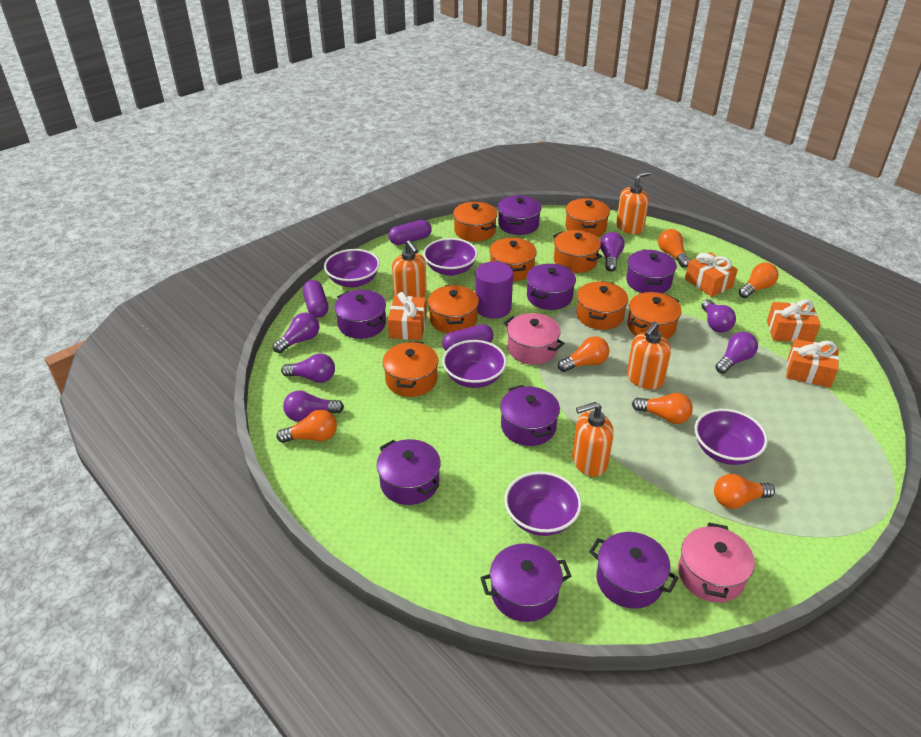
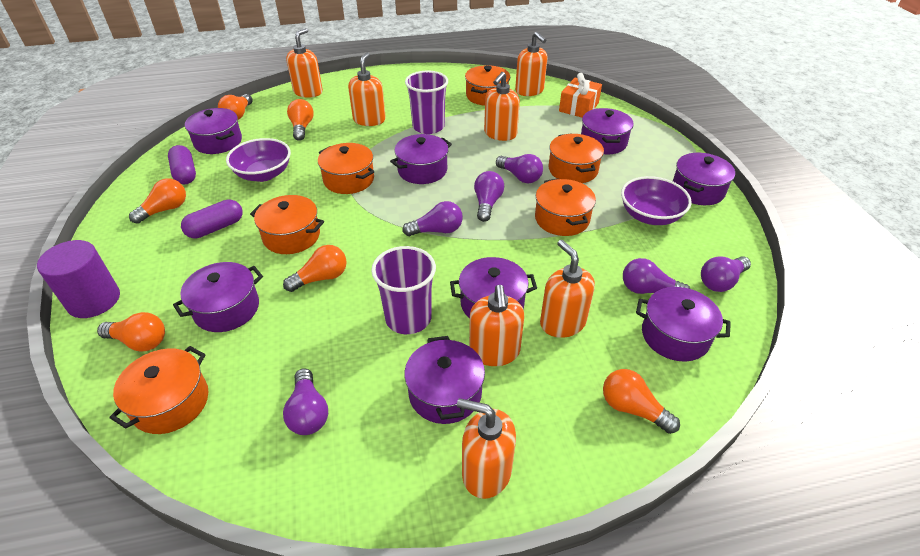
orange gift: 4 -> 1
orange pot: 8 -> 6
orange soap dispenser: 4 -> 7
pink pot: 2 -> 0
purple bowl: 5 -> 2
purple capsule: 3 -> 2
purple cup: 0 -> 2

